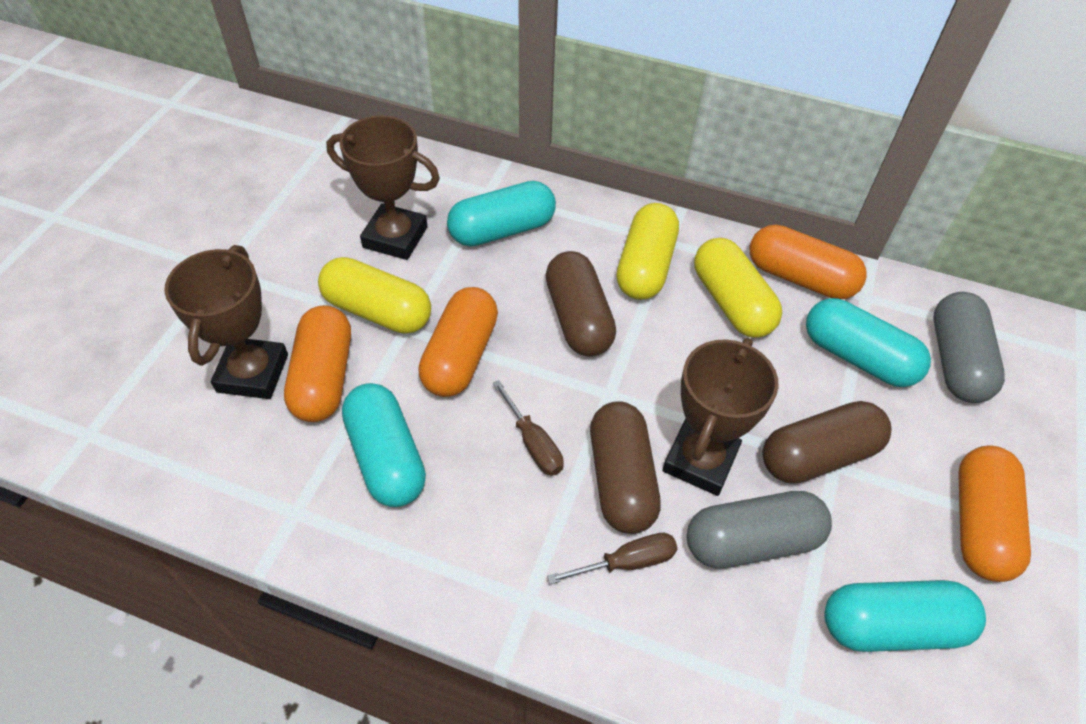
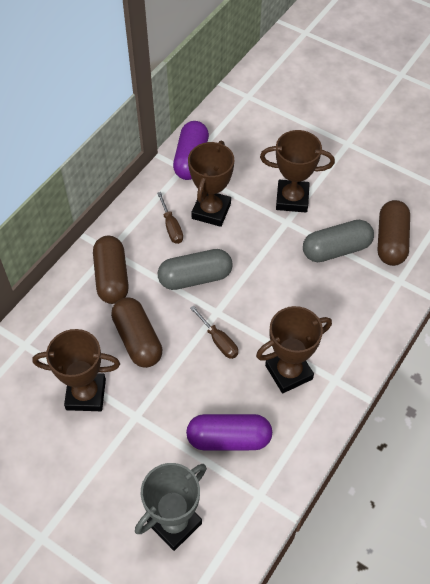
brown trophy: 3 -> 4
grey trophy: 0 -> 1
orange capsule: 4 -> 0
purple capsule: 0 -> 2
turquoise capsule: 4 -> 0
yellow capsule: 3 -> 0

